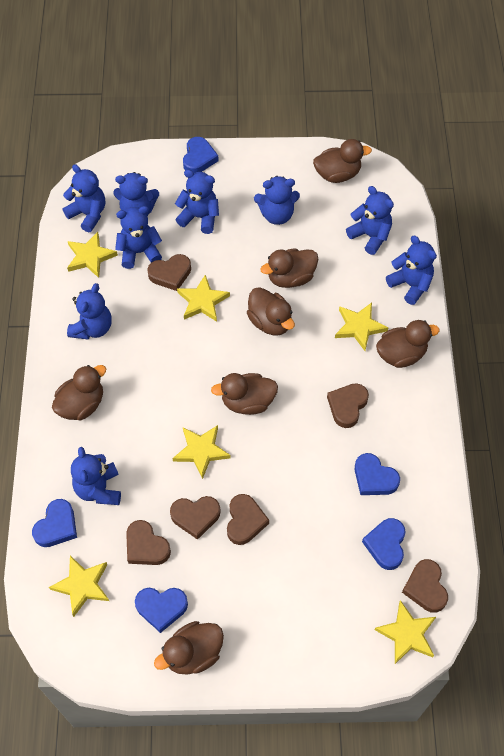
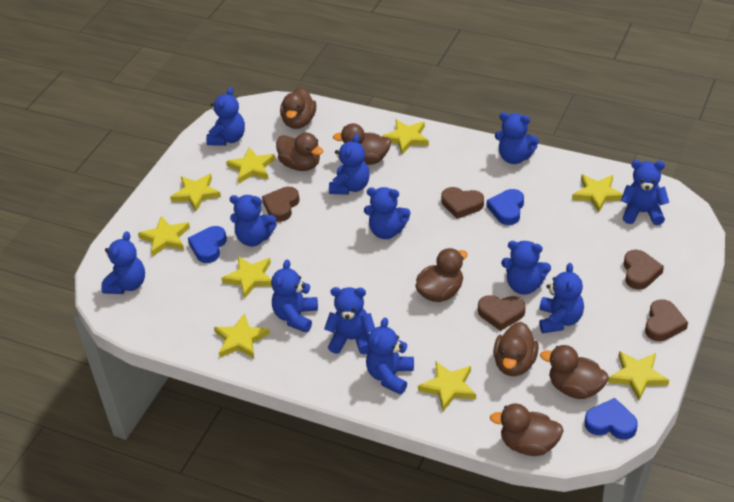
blue heart: 5 -> 3
blue teddy bear: 9 -> 12
brown heart: 6 -> 5
yellow star: 6 -> 9

